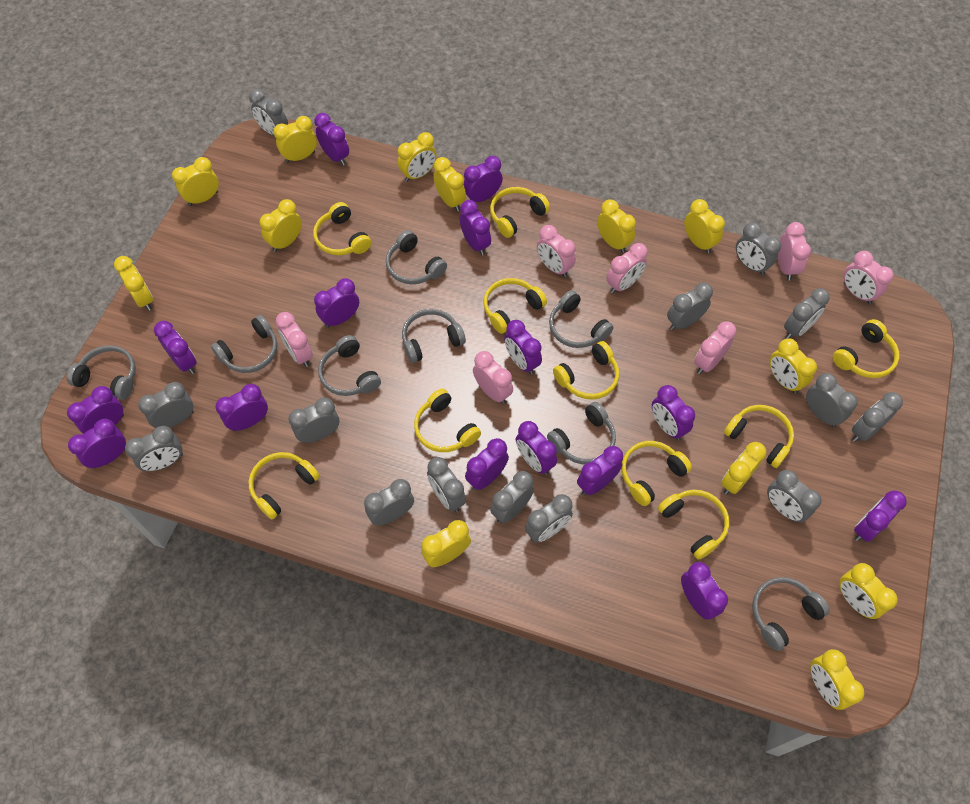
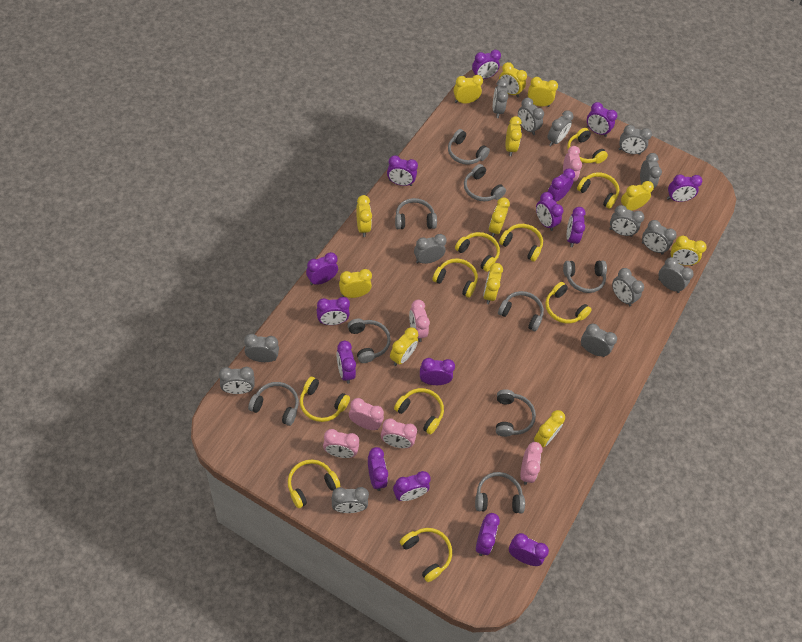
grey headphones: 8 -> 9
pink clock: 7 -> 6
yellow clock: 13 -> 12

